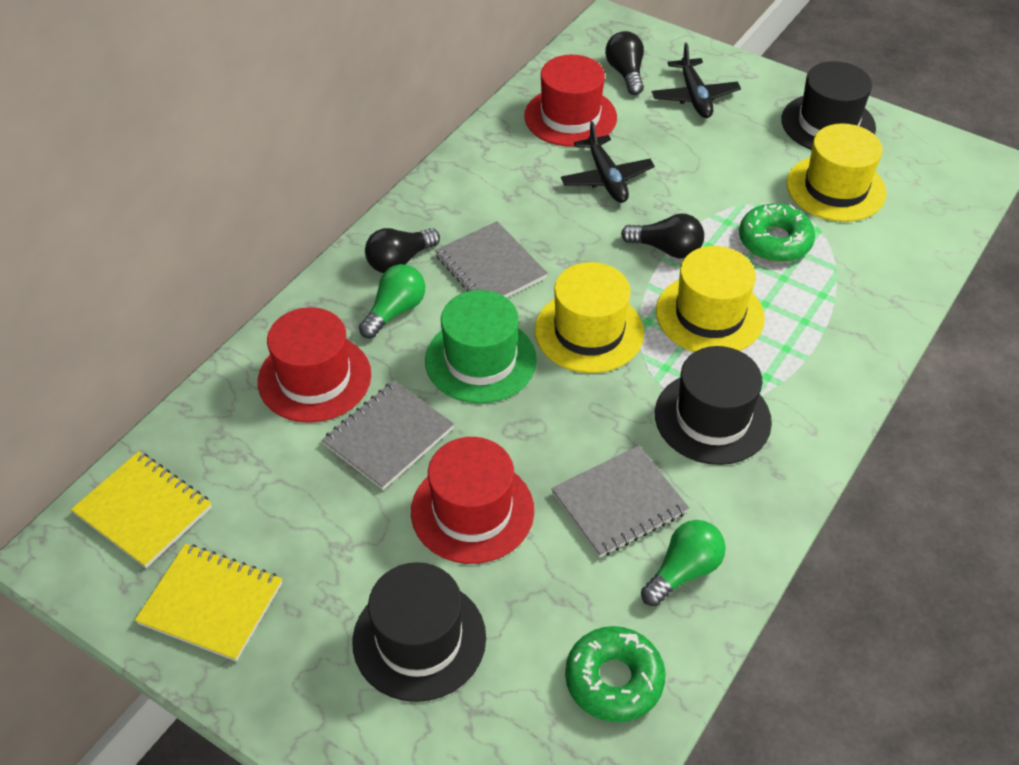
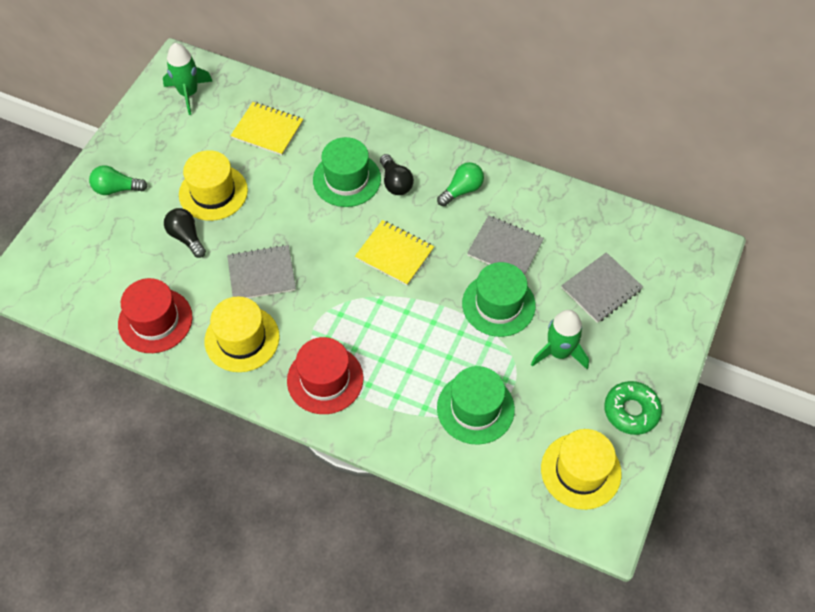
black hat: 3 -> 0
black light bulb: 3 -> 2
black plane: 2 -> 0
green donut: 2 -> 1
green hat: 1 -> 3
green rocket: 0 -> 2
red hat: 3 -> 2

